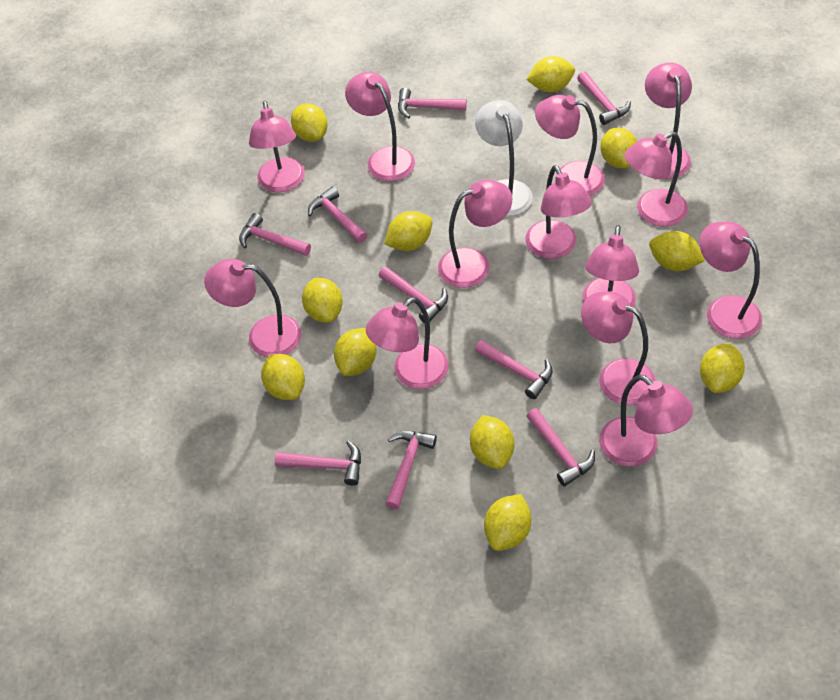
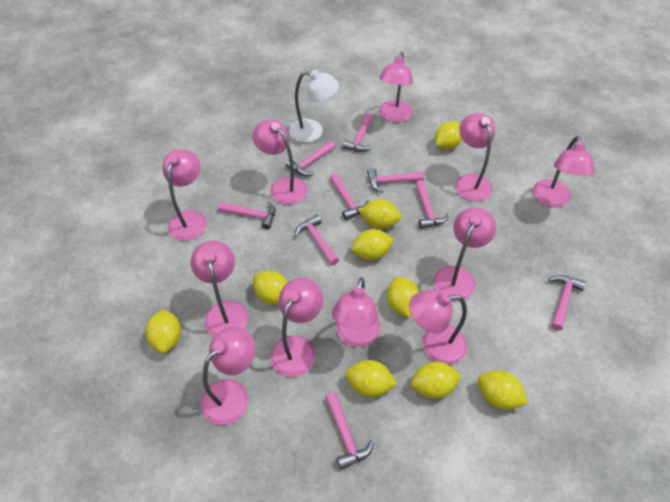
pink lamp: 13 -> 11
yellow lemon: 11 -> 9

